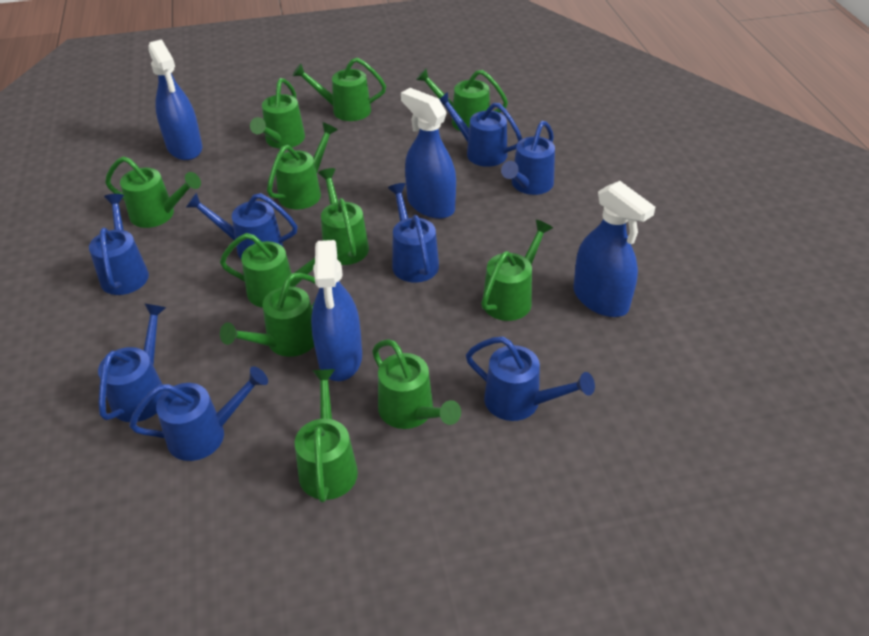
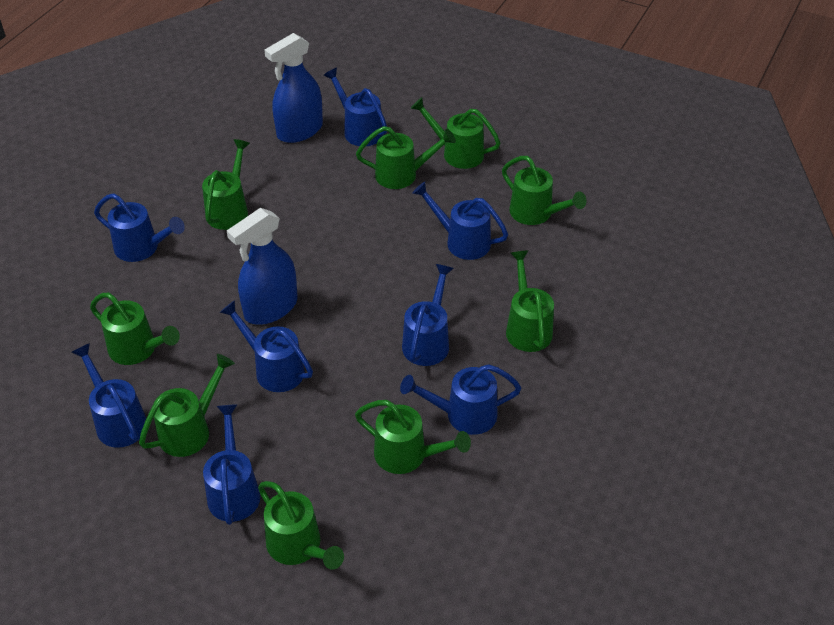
blue spray bottle: 4 -> 2
green watering can: 11 -> 9

